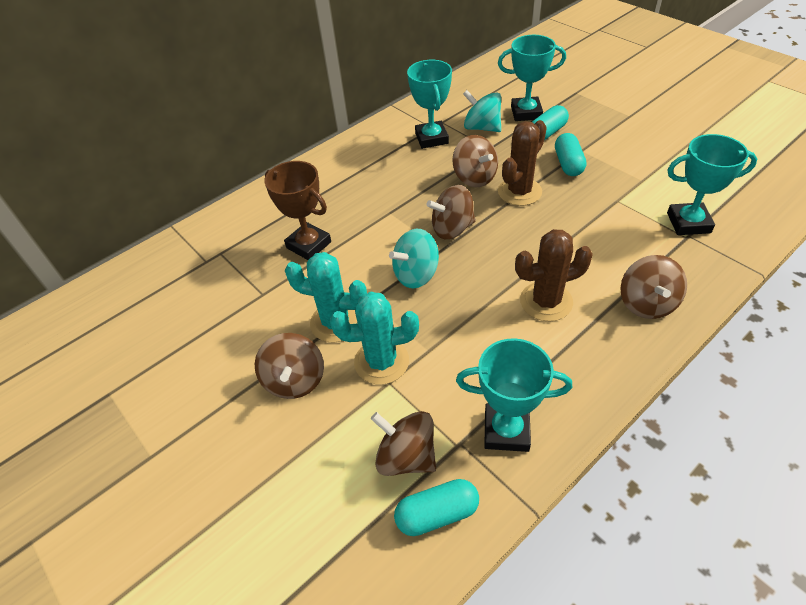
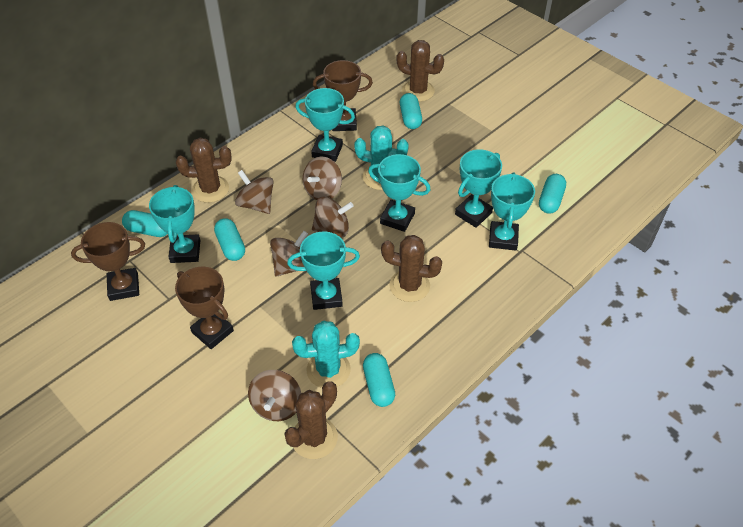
brown cactus: 2 -> 4
brown trophy: 1 -> 3
turquoise capsule: 3 -> 5
turquoise spinning top: 2 -> 0
turquoise trophy: 4 -> 6

